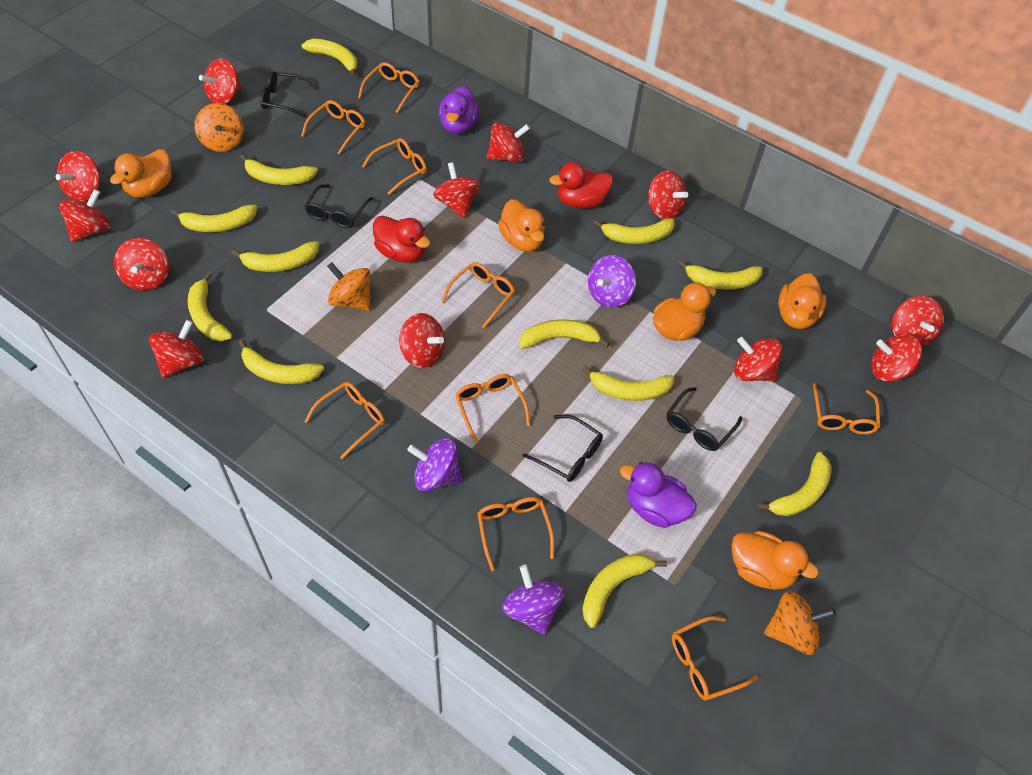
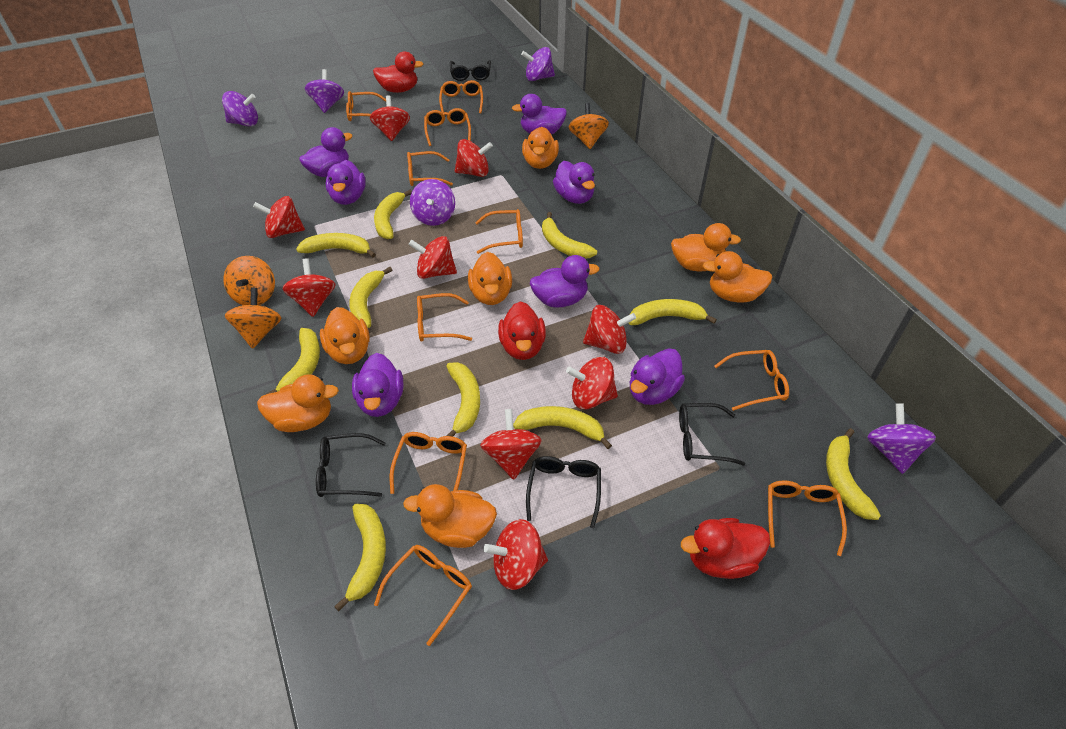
orange duck: 5 -> 7
orange glasses: 9 -> 10
purple duck: 2 -> 7
purple spinning top: 3 -> 5
red duck: 2 -> 3
red spinning top: 12 -> 9
yellow banana: 12 -> 10

